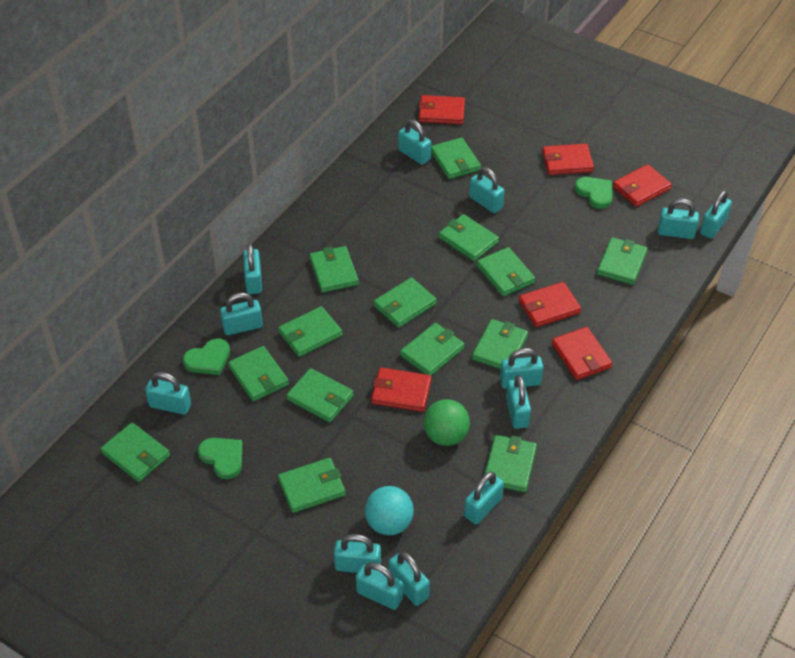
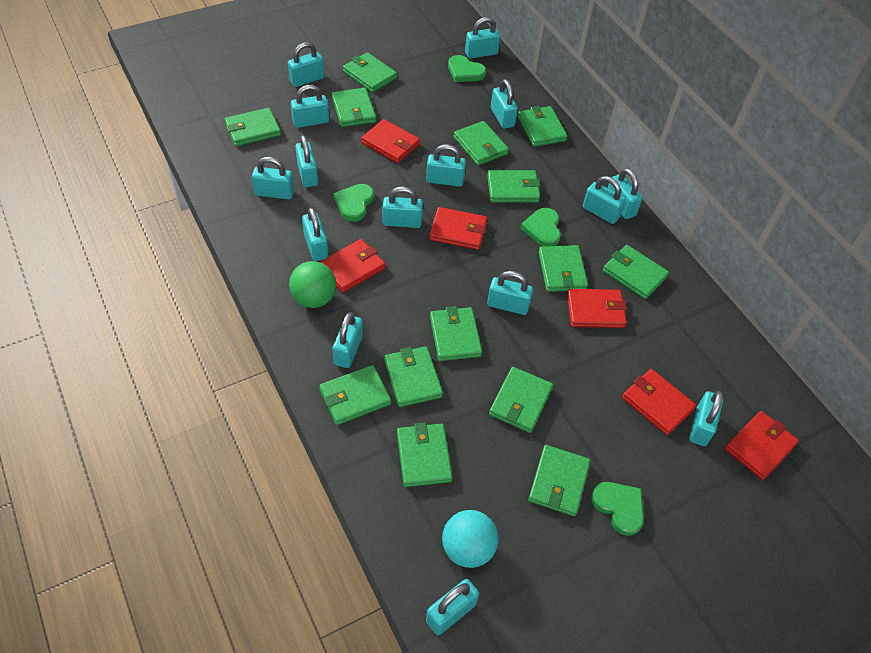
green heart: 3 -> 4
turquoise padlock: 13 -> 15

